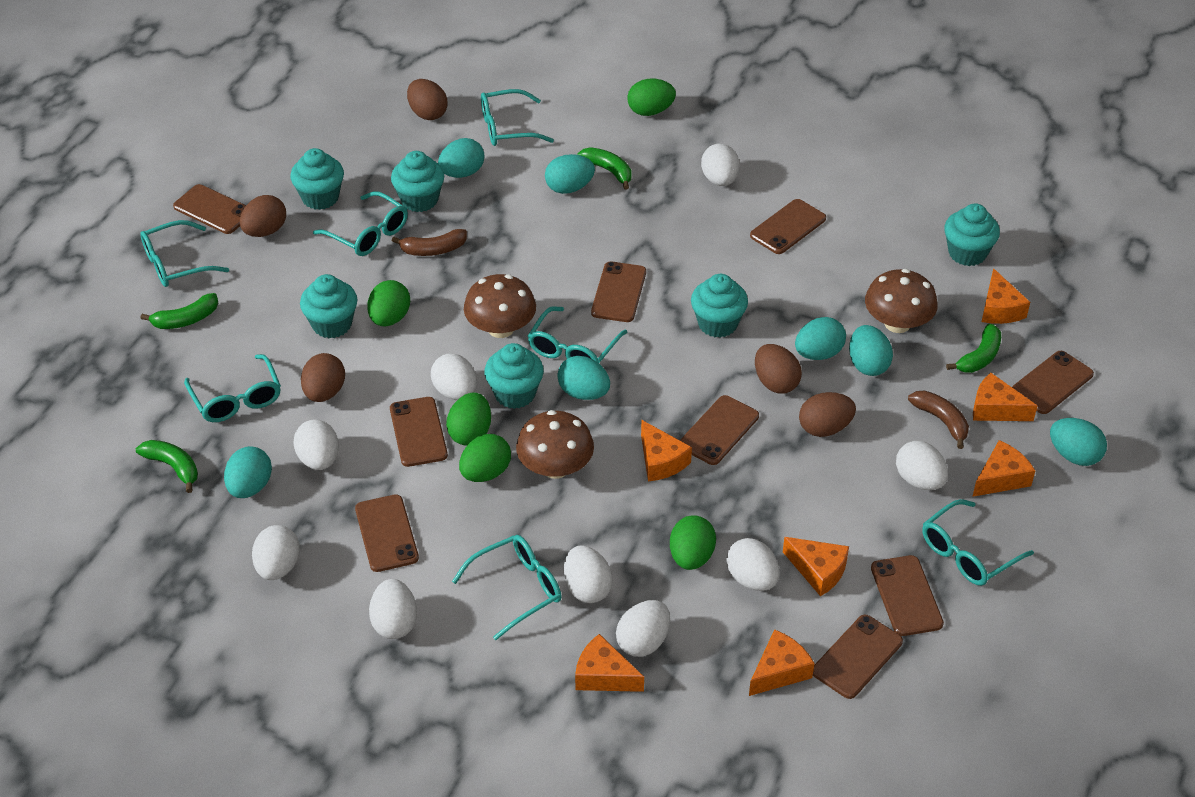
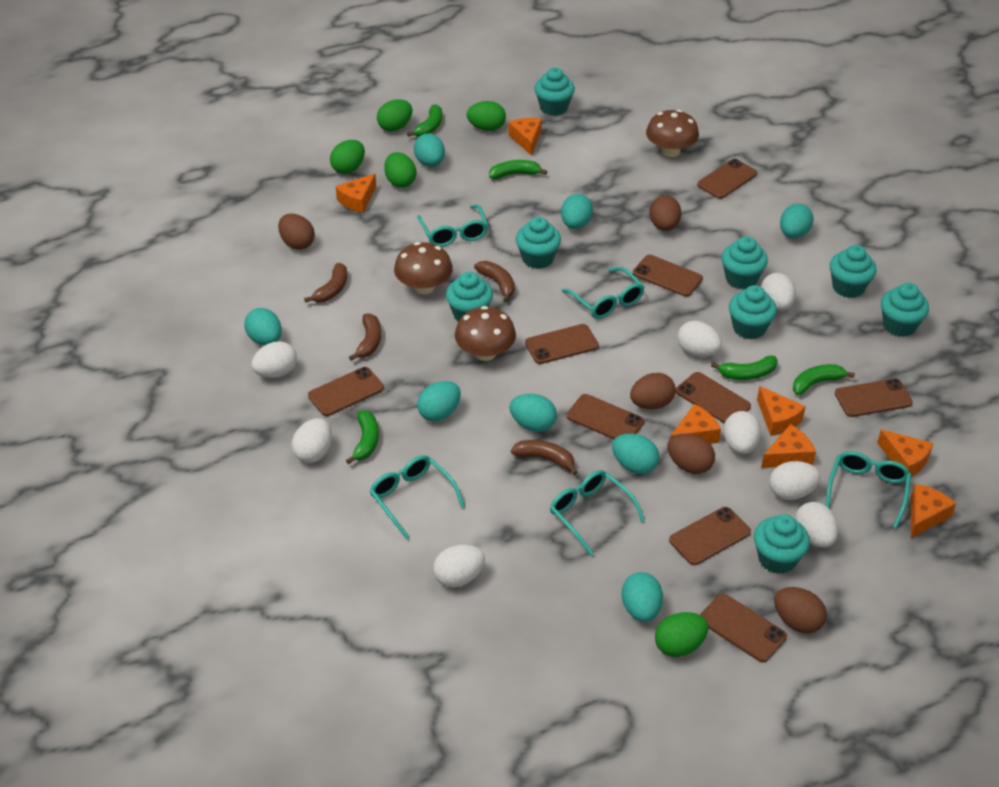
brown banana: 2 -> 4
green banana: 4 -> 5
turquoise cupcake: 6 -> 8
turquoise egg: 7 -> 8
turquoise glasses: 7 -> 5
white egg: 9 -> 8

